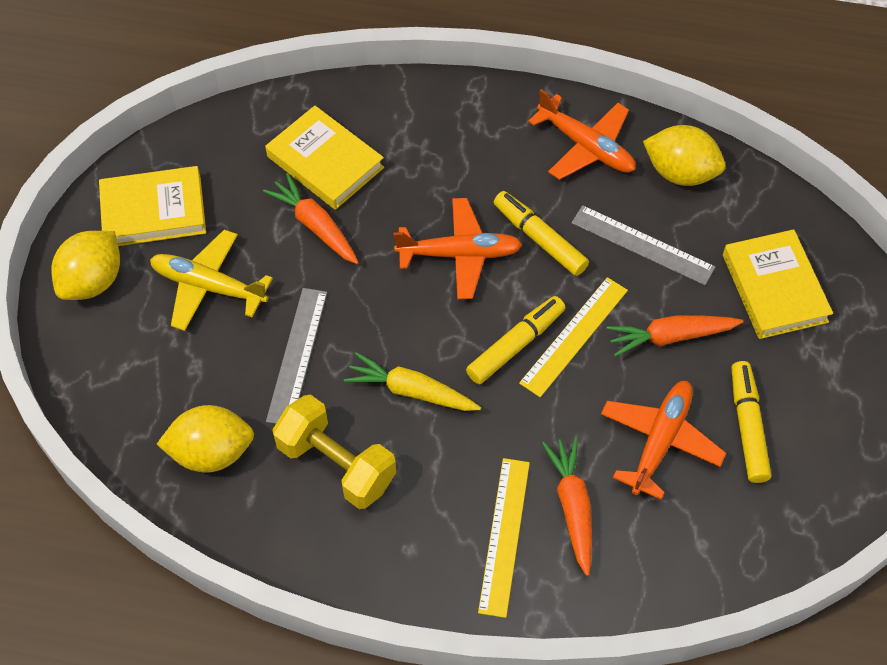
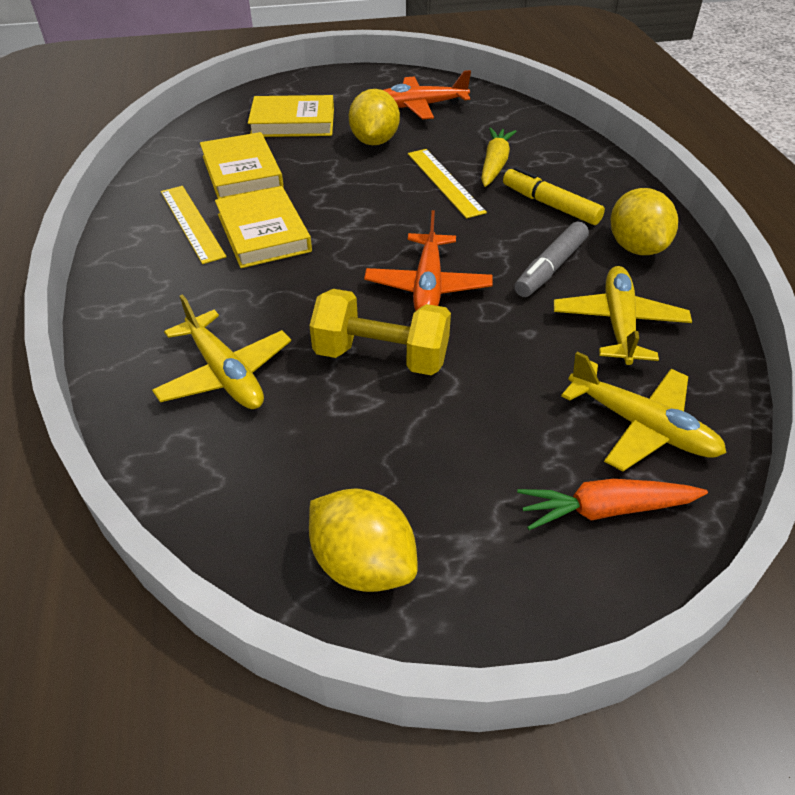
grey marker: 0 -> 1
grey ruler: 2 -> 0
orange carrot: 3 -> 1
orange plane: 3 -> 2
yellow marker: 3 -> 1
yellow plane: 1 -> 3

